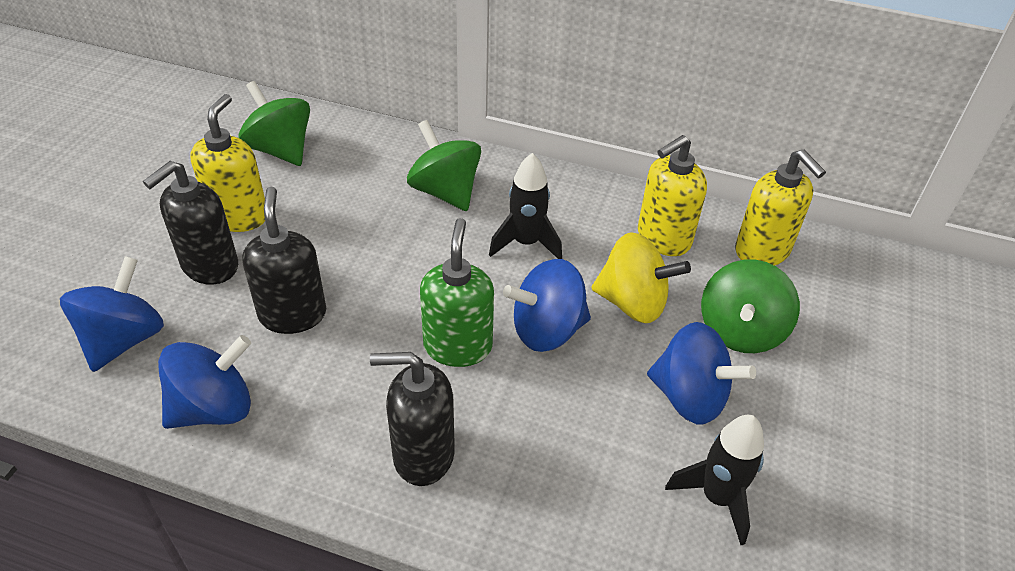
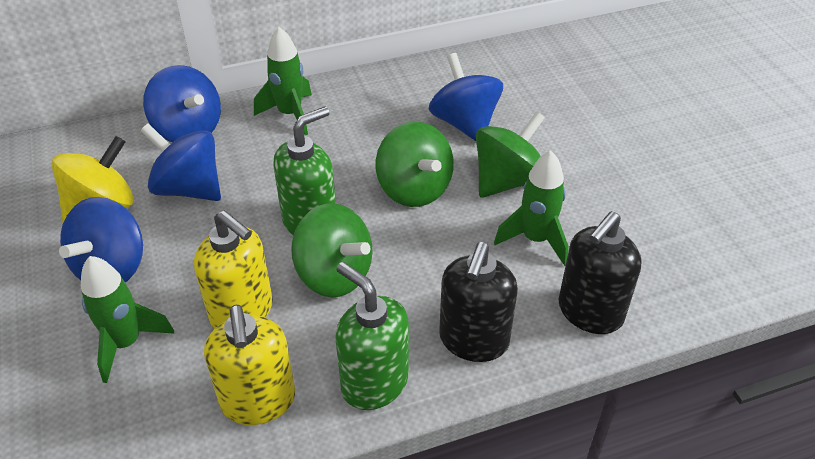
black rocket: 2 -> 0
black soap dispenser: 3 -> 2
green rocket: 0 -> 3
green soap dispenser: 1 -> 2
yellow soap dispenser: 3 -> 2

